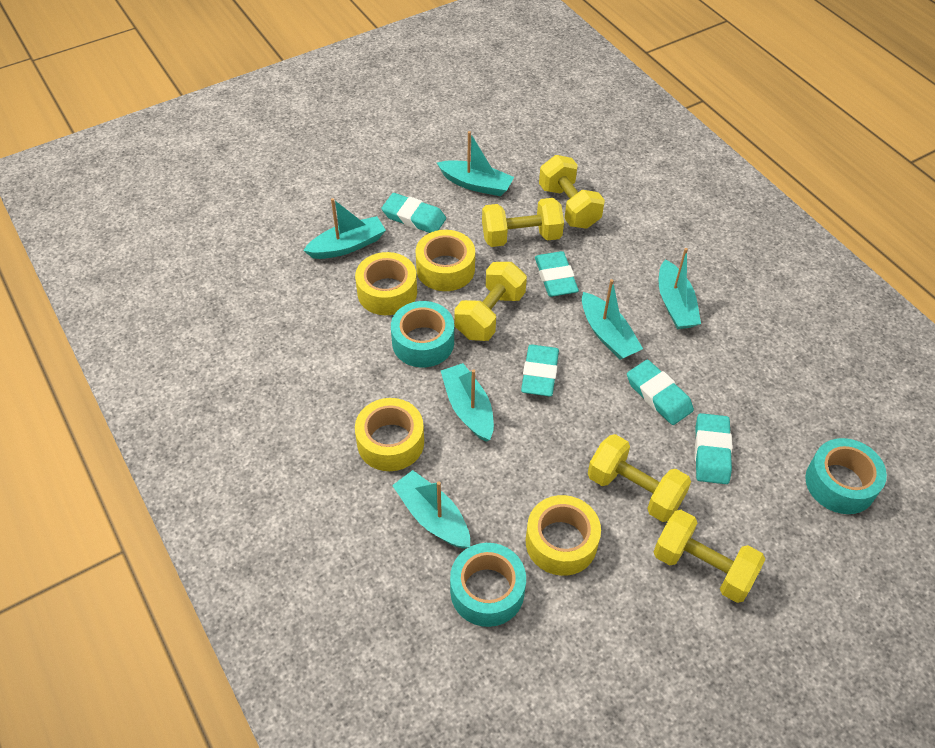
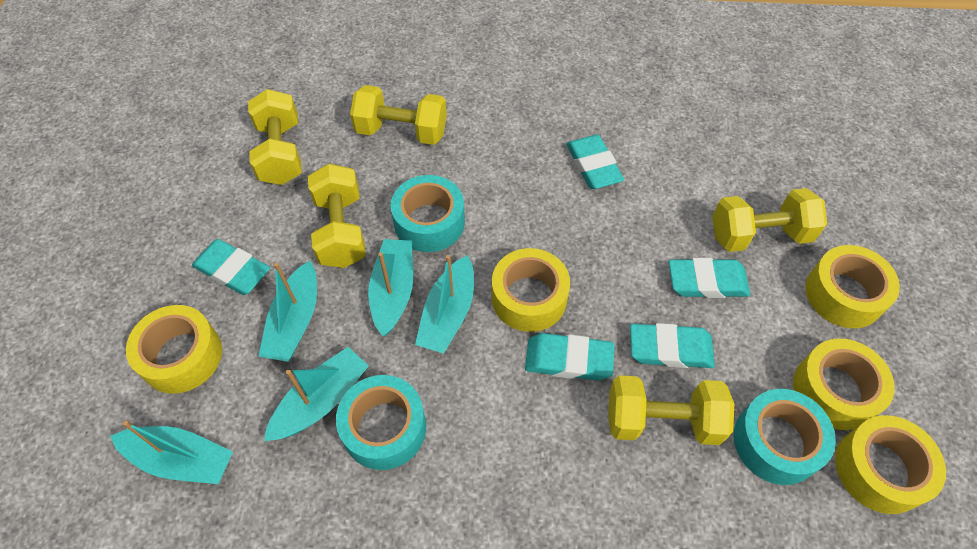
turquoise boat: 6 -> 5
yellow tape: 4 -> 5

